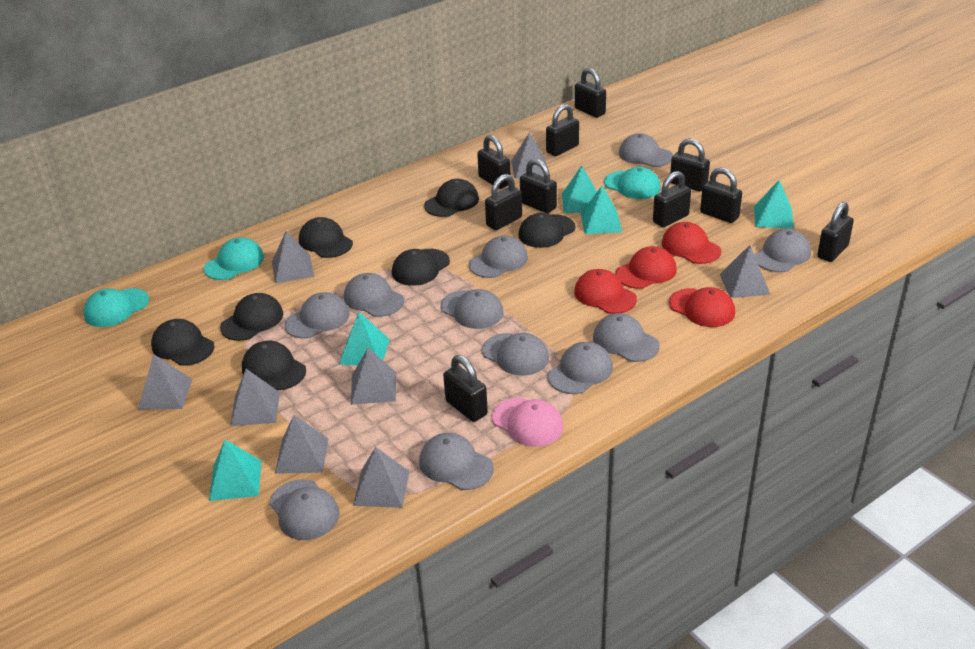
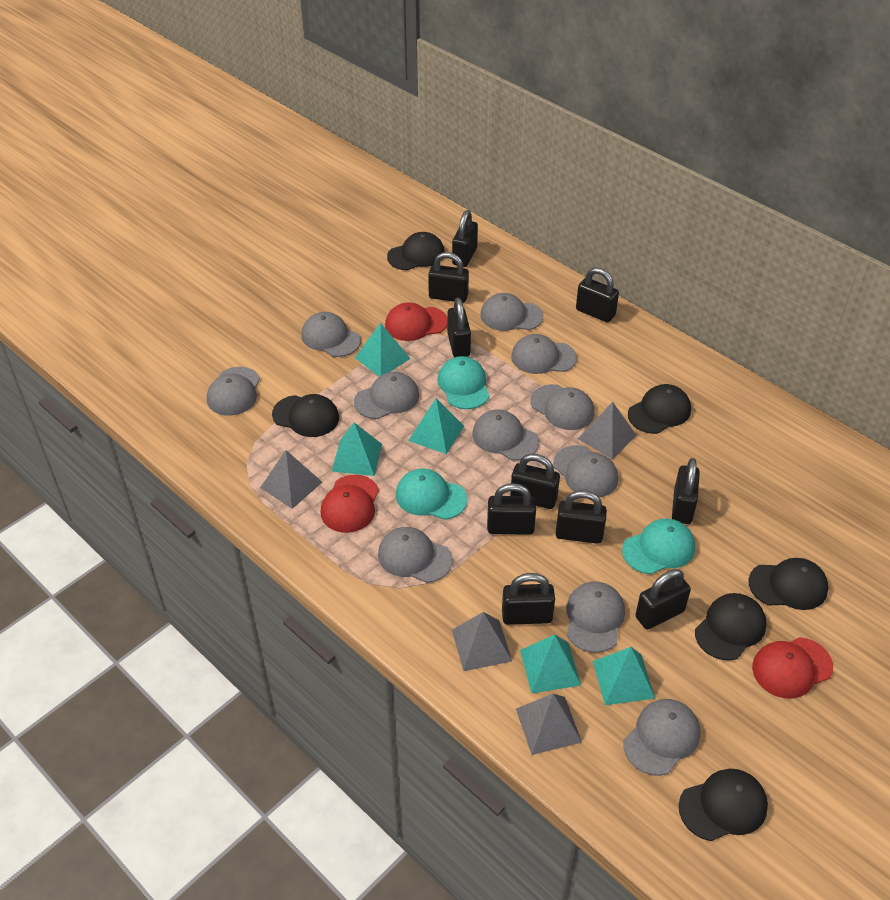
black cap: 7 -> 6
grey pyramid: 8 -> 4
pink cap: 1 -> 0
red cap: 4 -> 3

